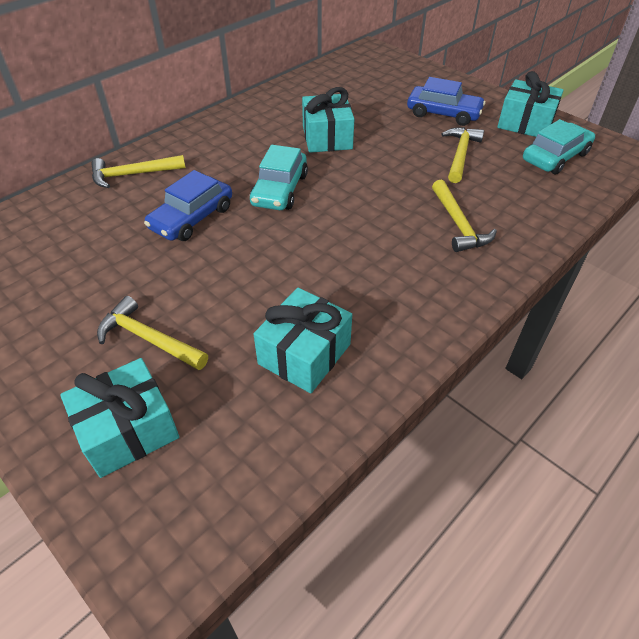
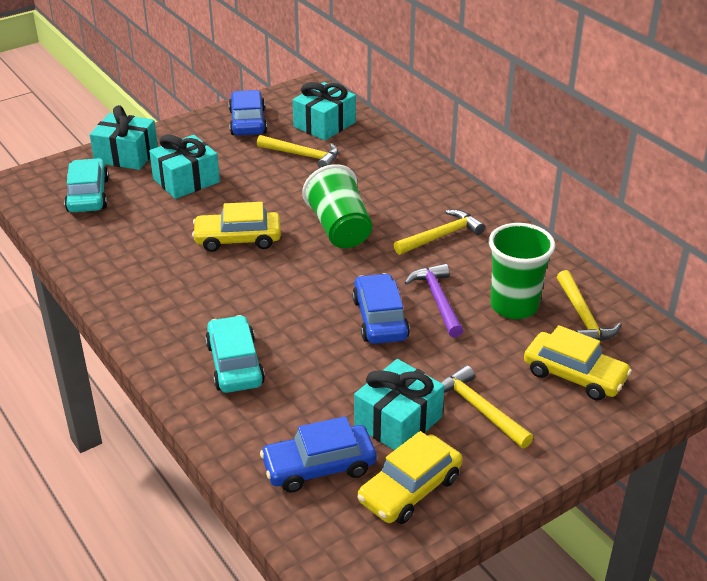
blue car: 2 -> 3
green cup: 0 -> 2
purple hammer: 0 -> 1
yellow car: 0 -> 3

